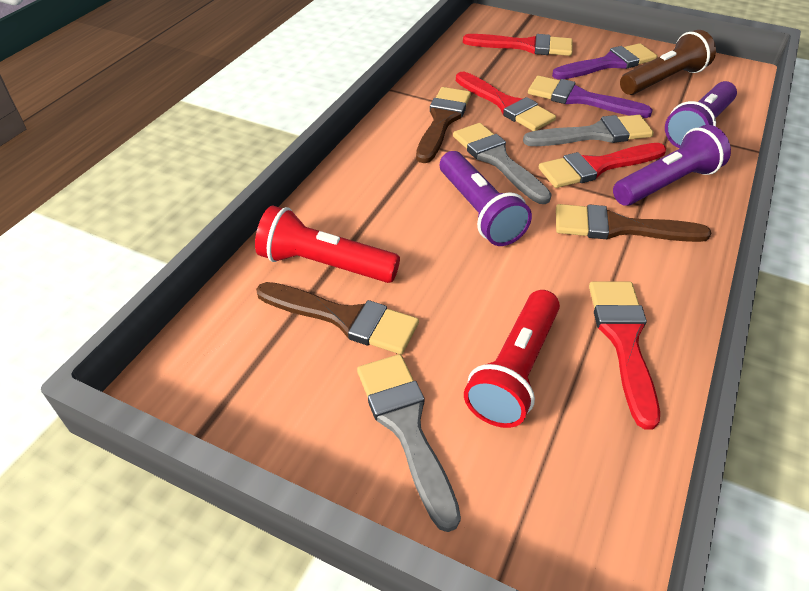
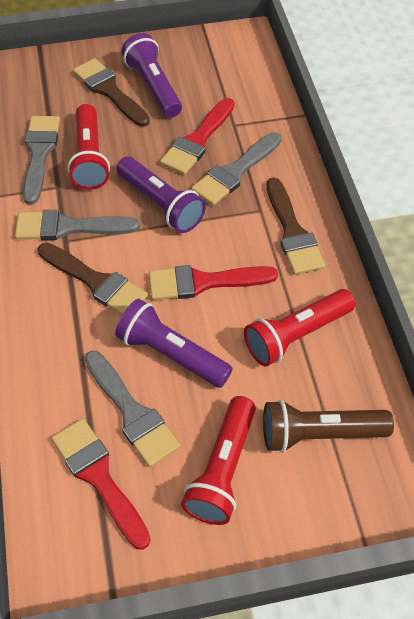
grey brush: 3 -> 4
purple brush: 2 -> 0
red brush: 4 -> 3
red flashlight: 2 -> 3

